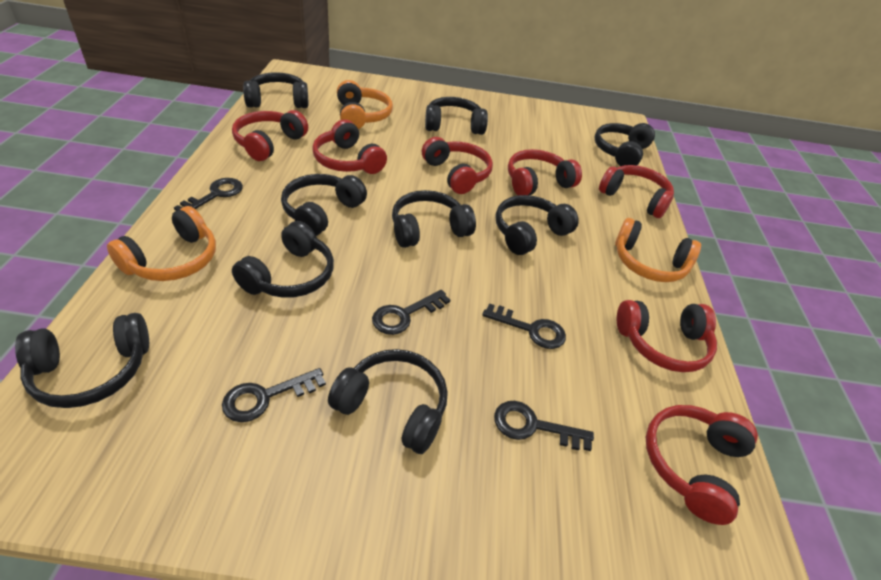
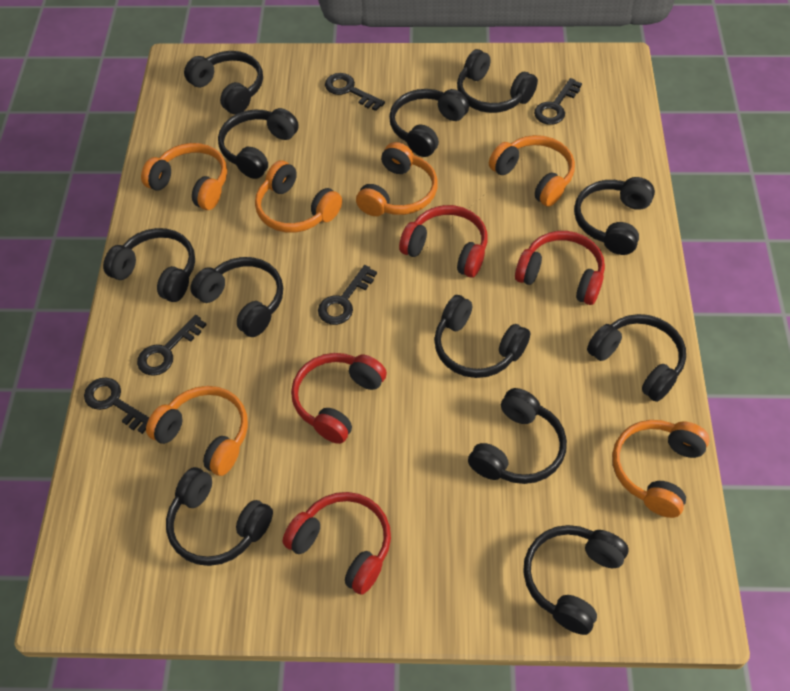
black headphones: 9 -> 12
orange headphones: 3 -> 6
red headphones: 7 -> 4

